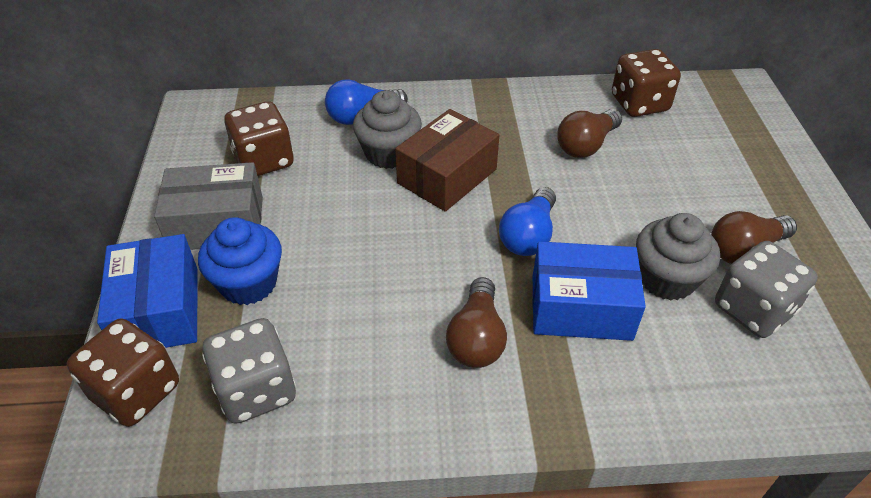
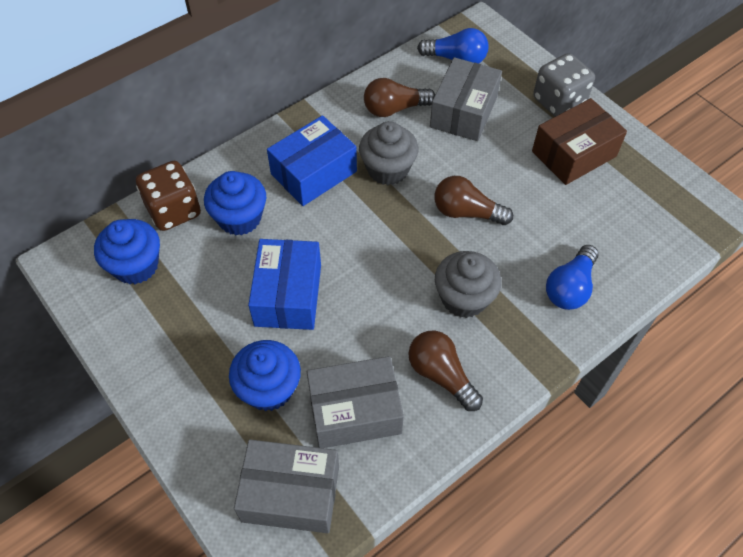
blue cupcake: 1 -> 3
brown dice: 3 -> 1
grey box: 1 -> 3
grey dice: 2 -> 1

